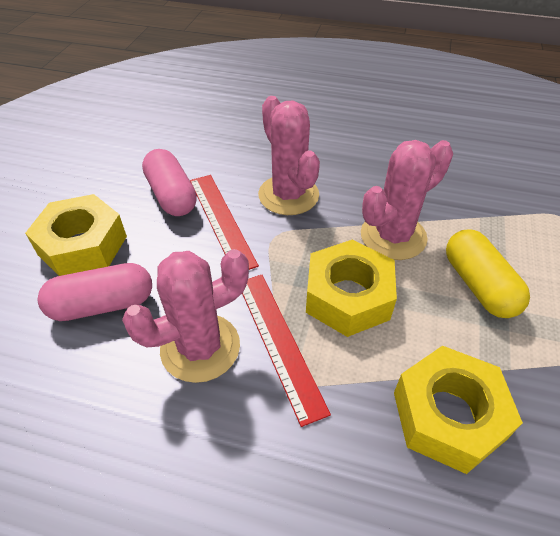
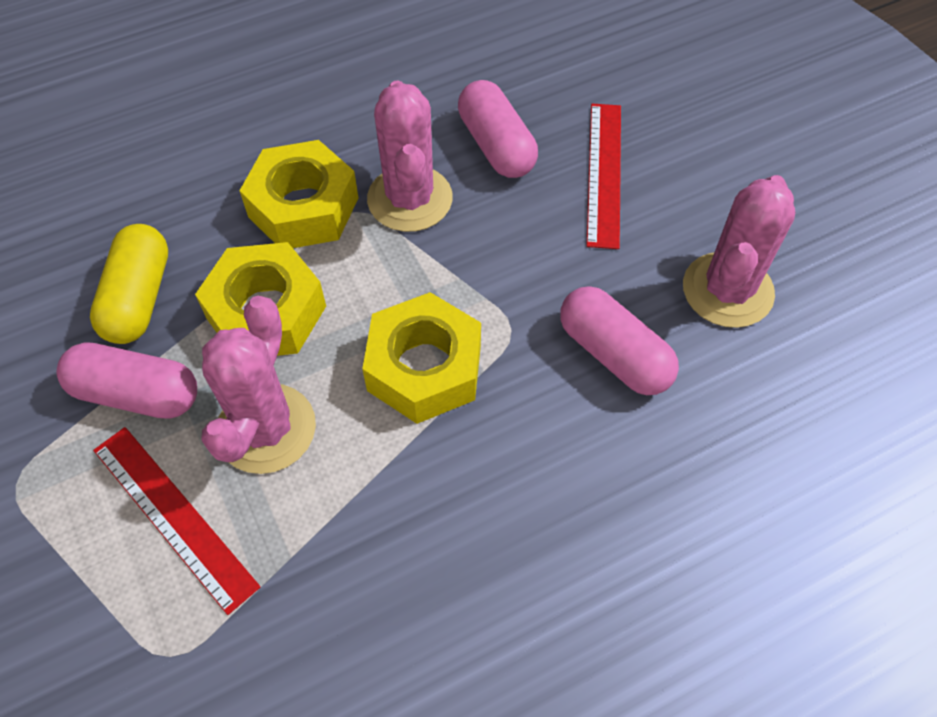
pink capsule: 2 -> 3

